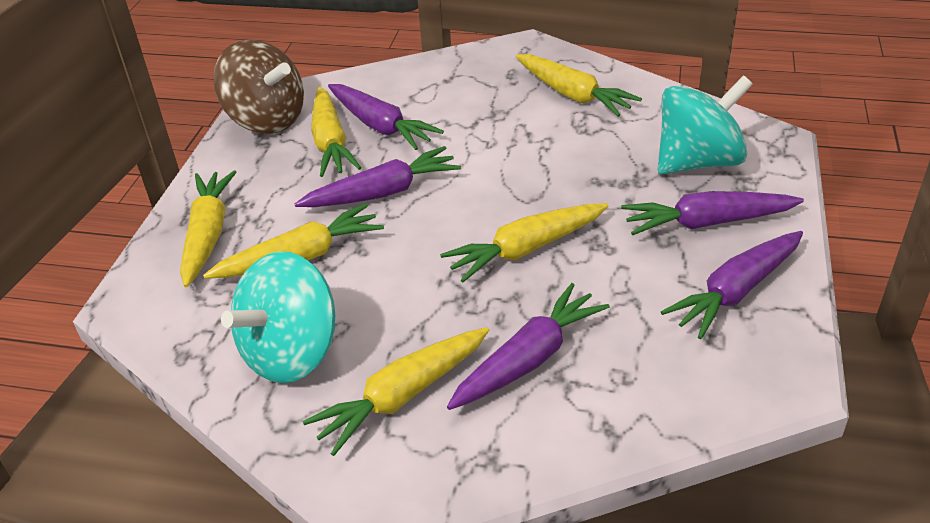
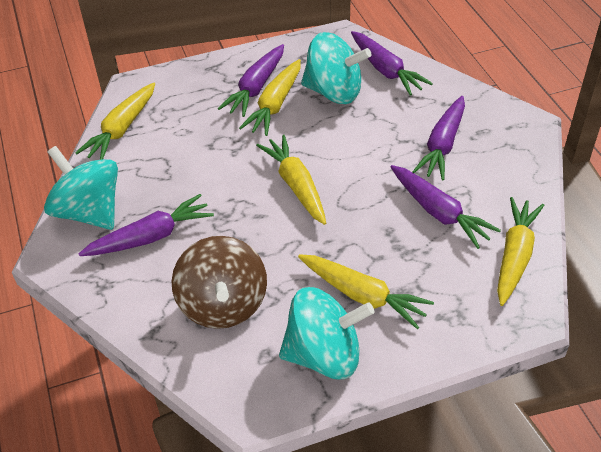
turquoise spinning top: 2 -> 3
yellow carrot: 6 -> 5

